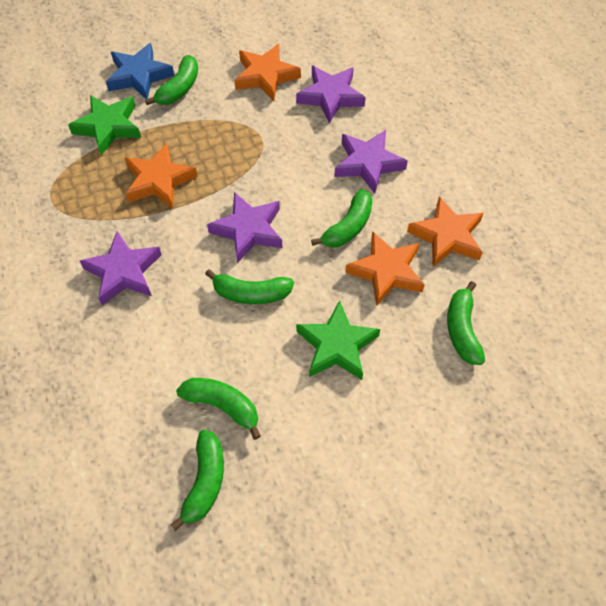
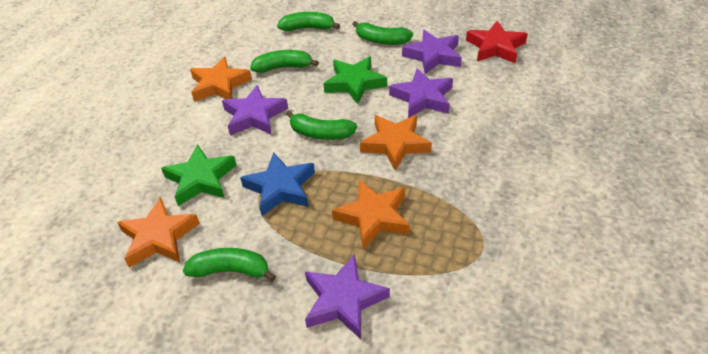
green banana: 6 -> 5
red star: 0 -> 1

